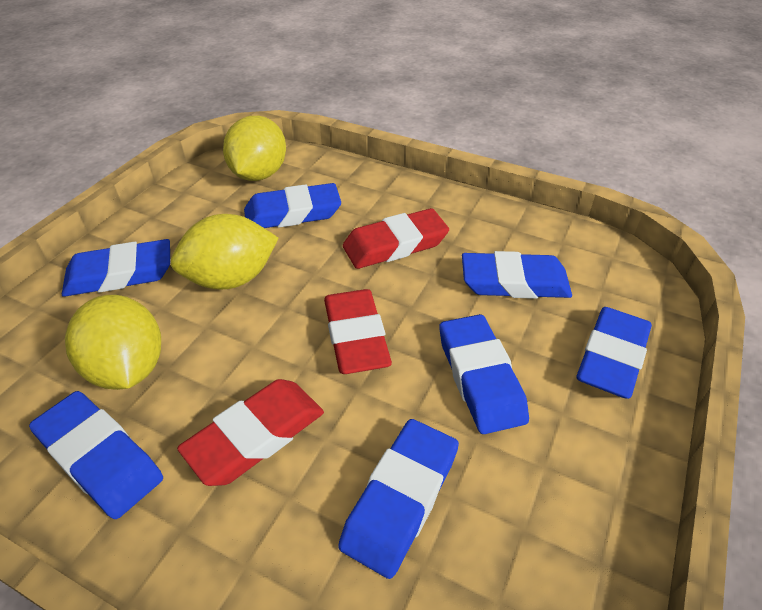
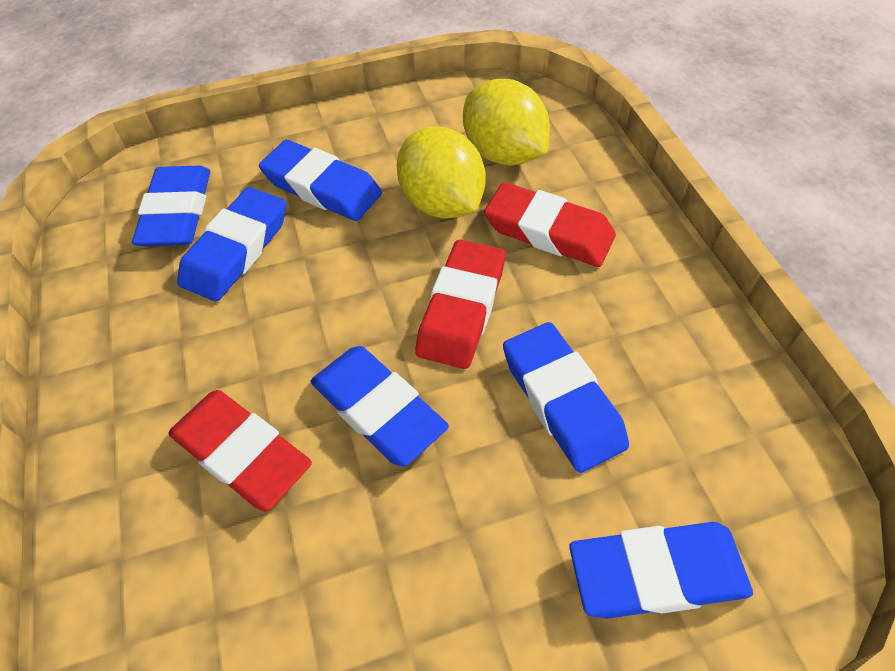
blue eraser: 7 -> 6
yellow lemon: 3 -> 2

